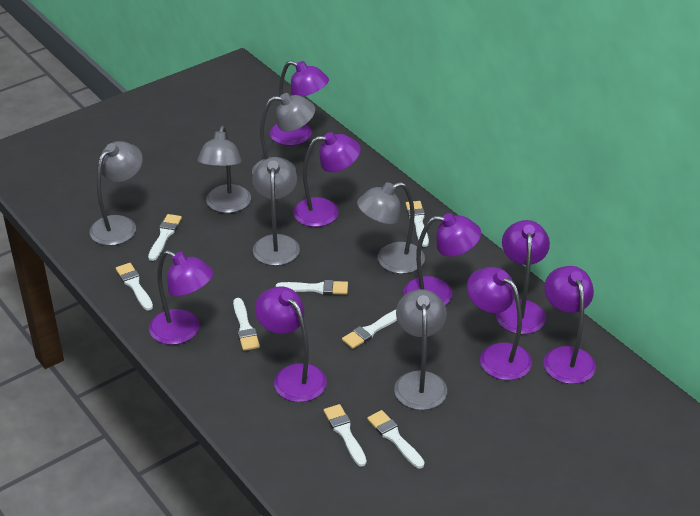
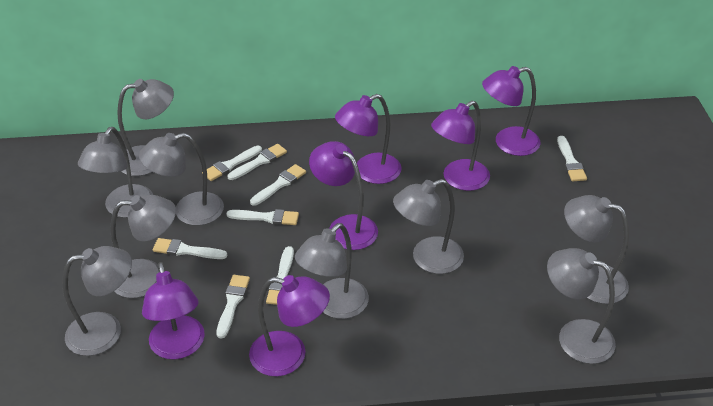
grey lamp: 6 -> 9
purple lamp: 8 -> 6

